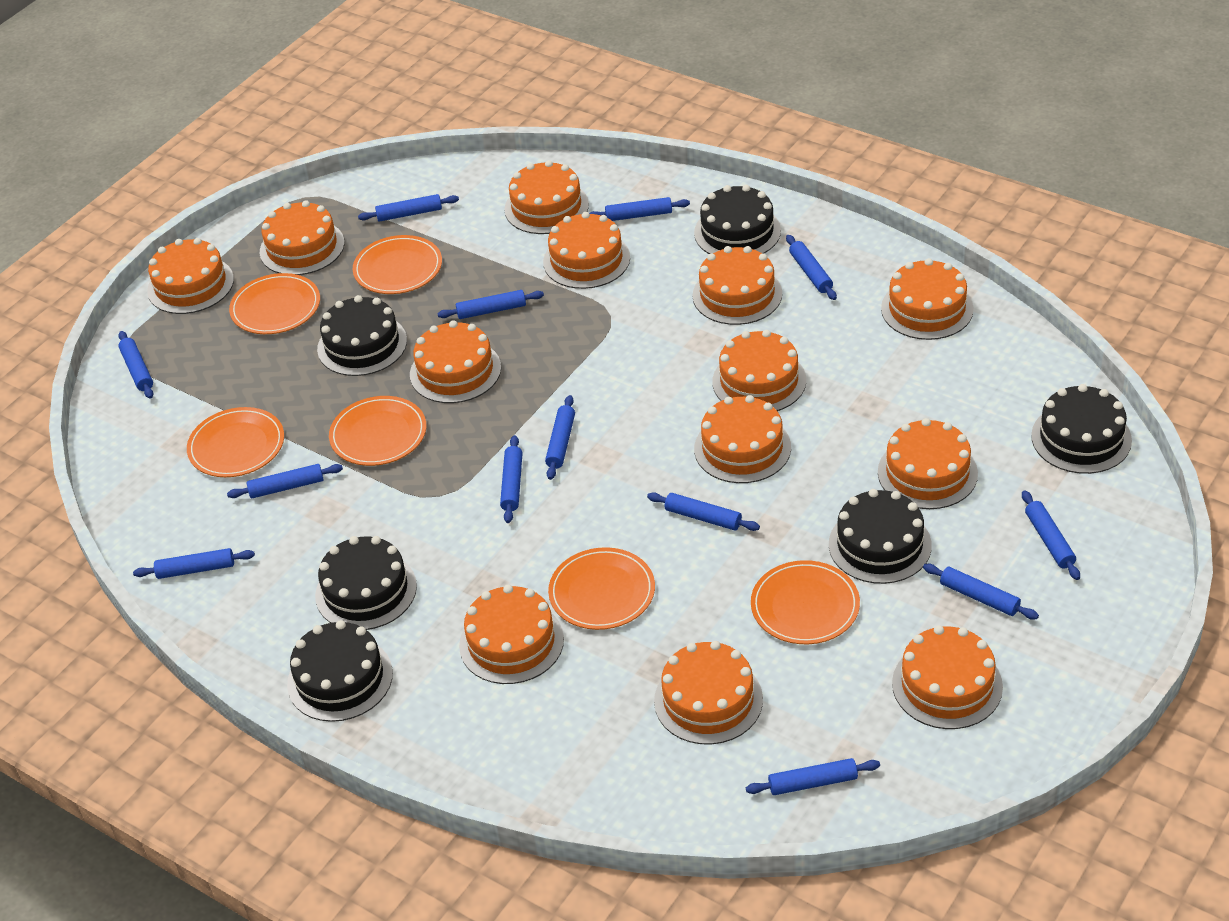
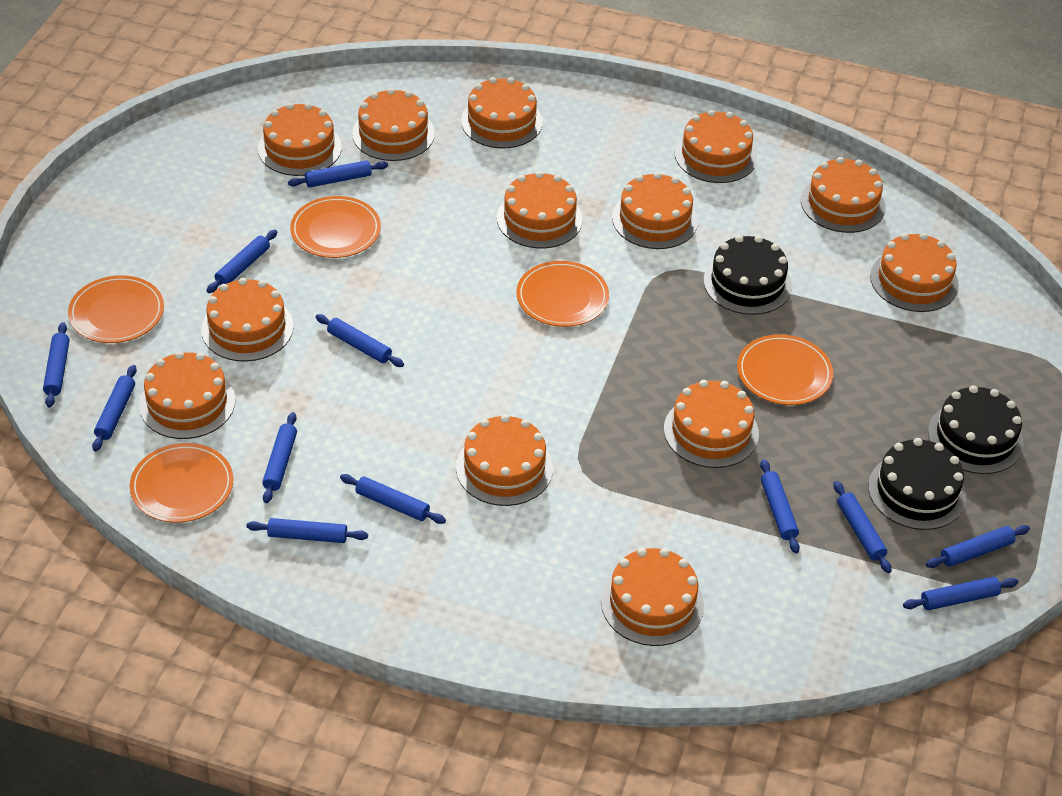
black cake: 6 -> 3
blue rolling pin: 13 -> 12
orange plate: 6 -> 5

